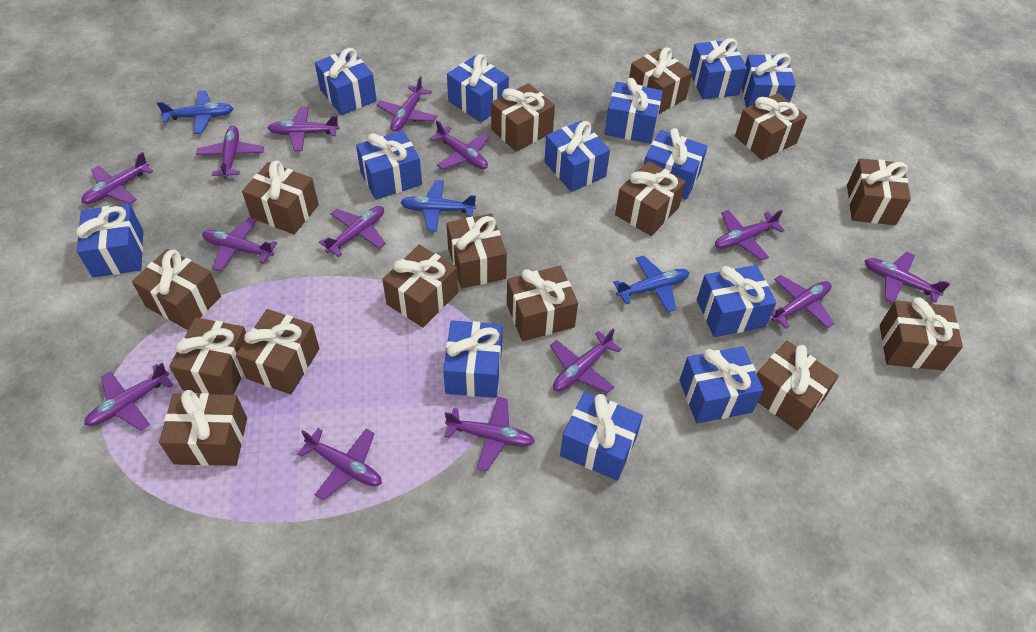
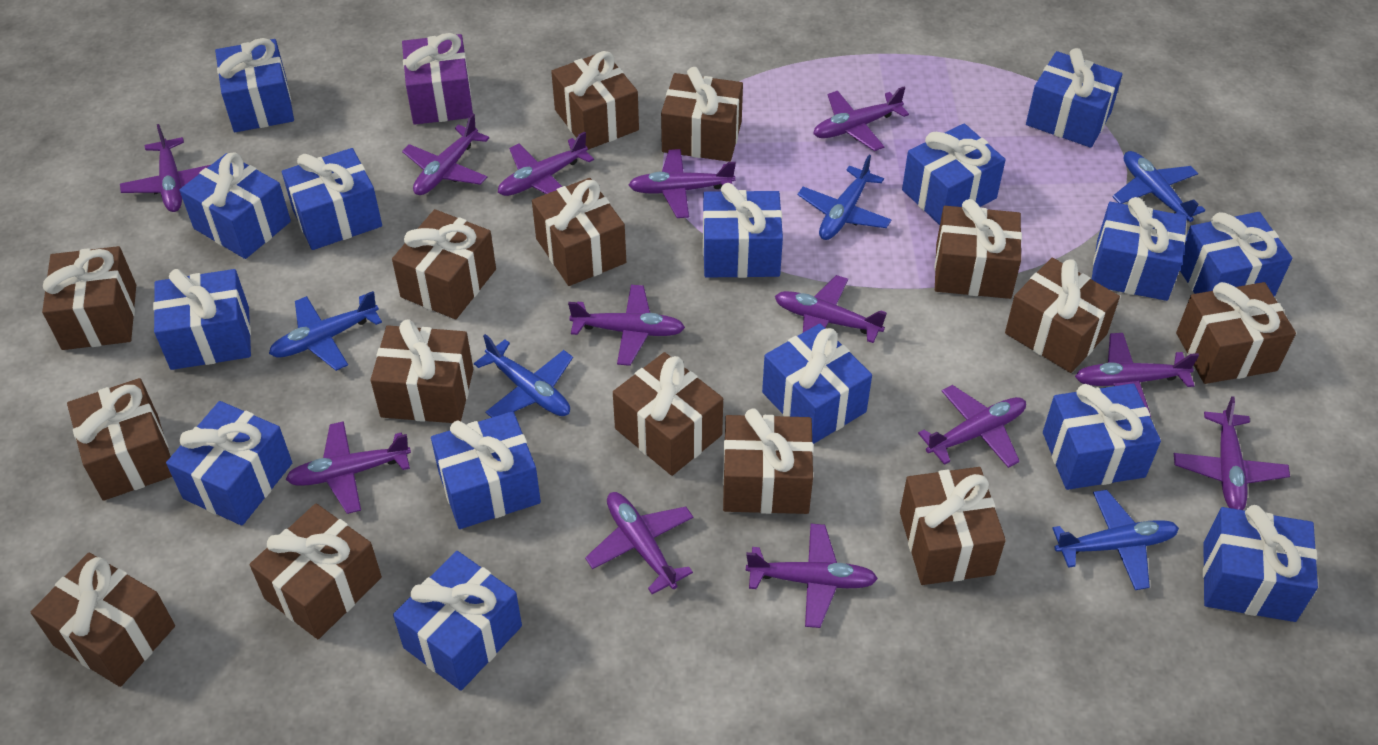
blue gift: 13 -> 15
blue plane: 3 -> 5
purple gift: 0 -> 1
purple plane: 14 -> 13

